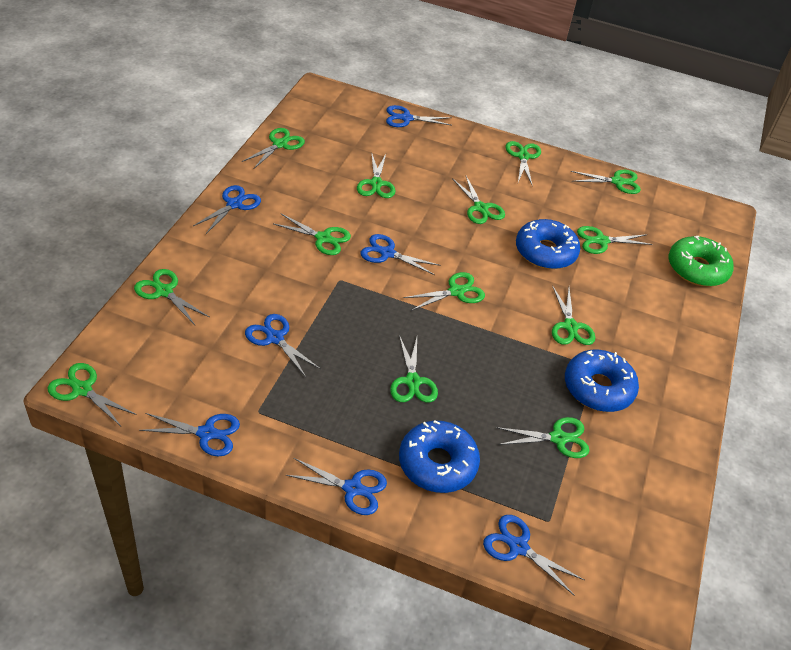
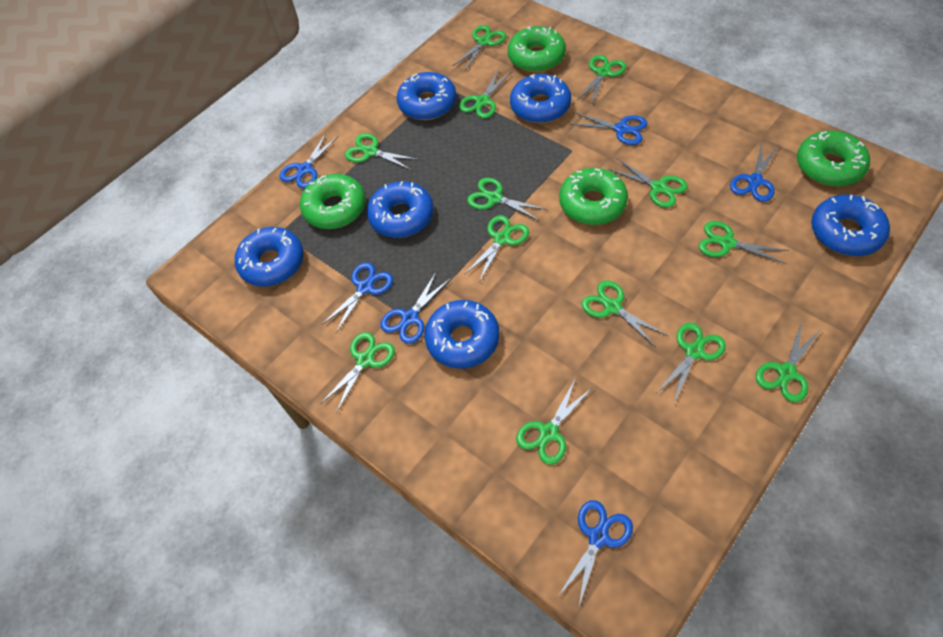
blue donut: 3 -> 6
blue scissors: 7 -> 6
green donut: 1 -> 4

